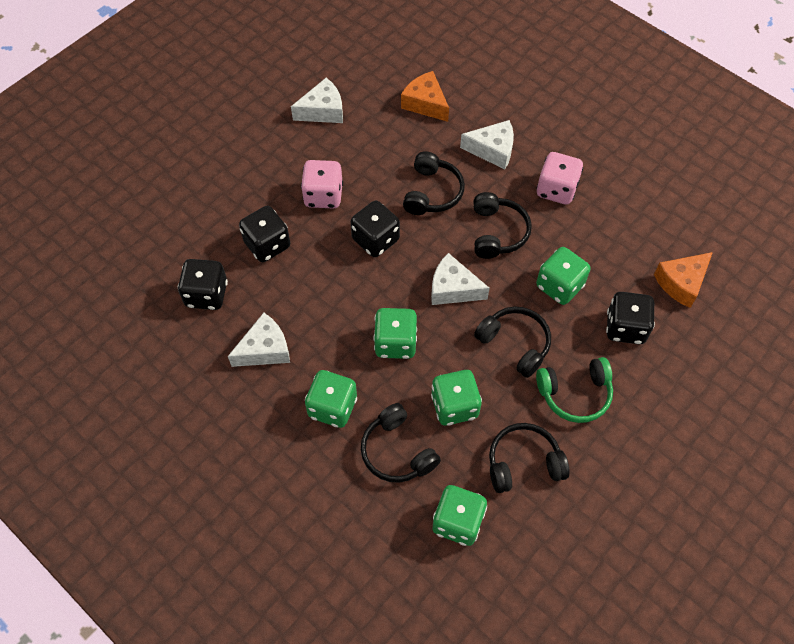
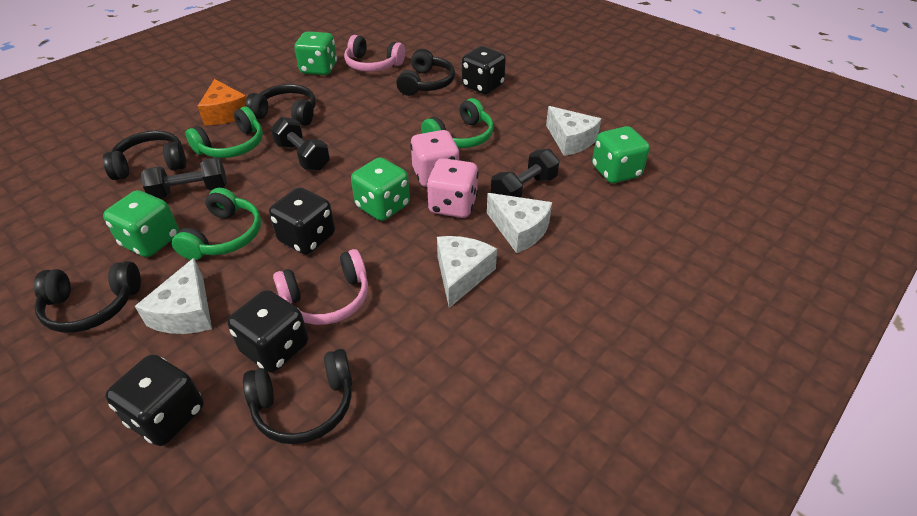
black dumbbell: 0 -> 3
green dice: 5 -> 4
green headphones: 1 -> 3
orange cheese: 2 -> 1
pink headphones: 0 -> 2

